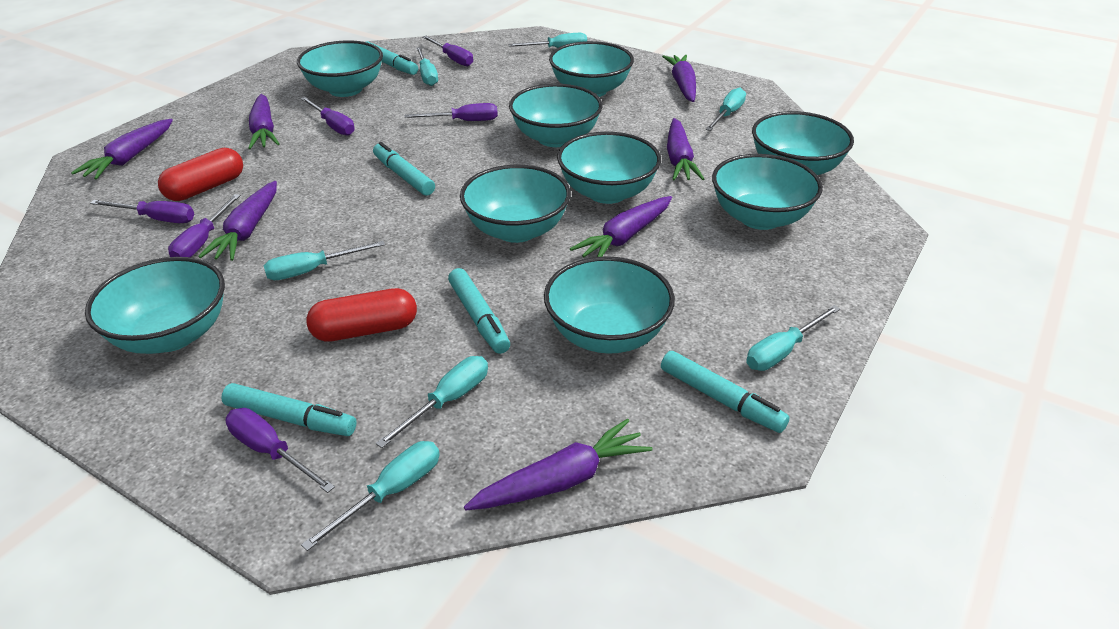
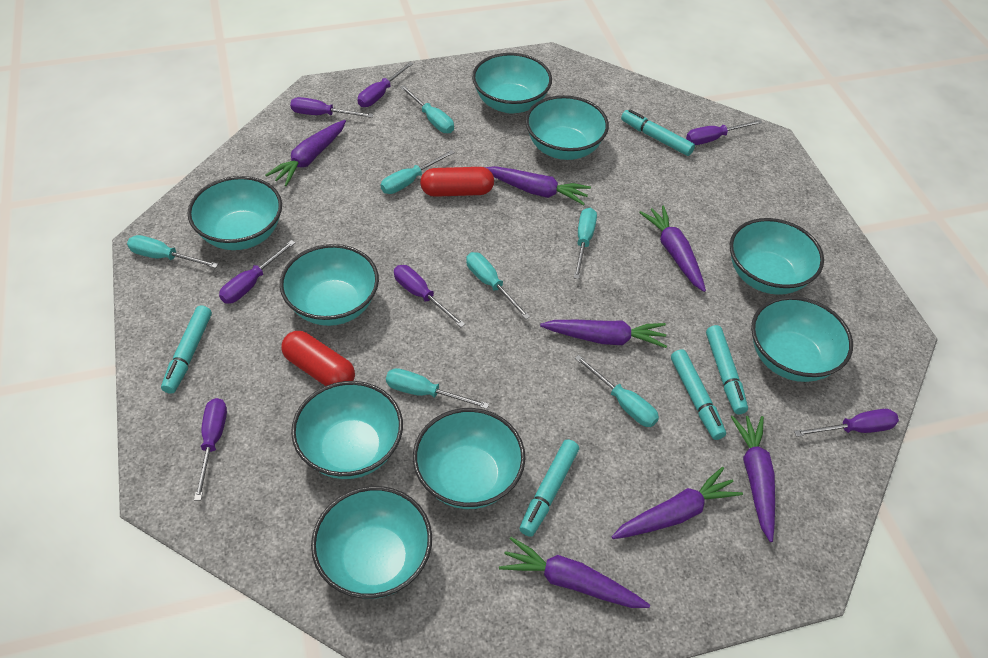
purple screwdriver: 6 -> 7

